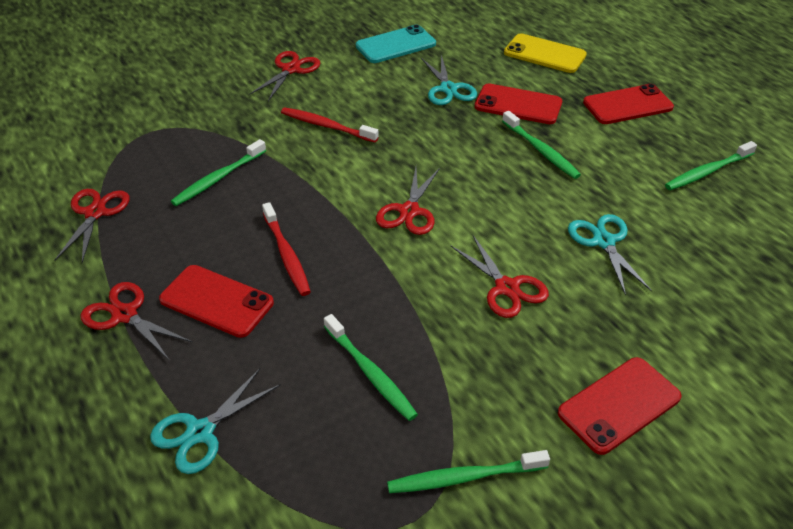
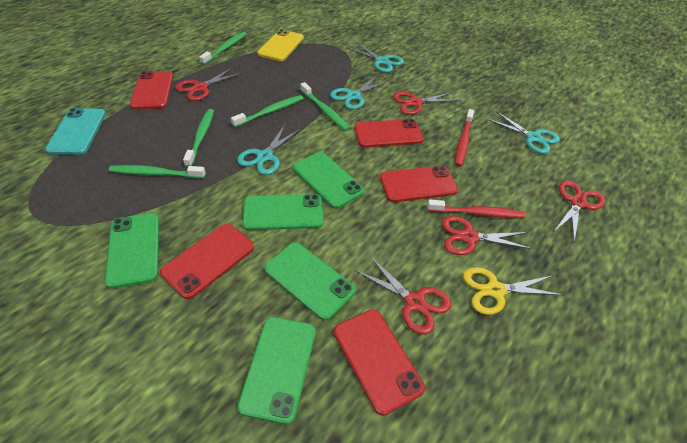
green phone: 0 -> 5
red phone: 4 -> 5
turquoise scissors: 3 -> 4
yellow scissors: 0 -> 1

